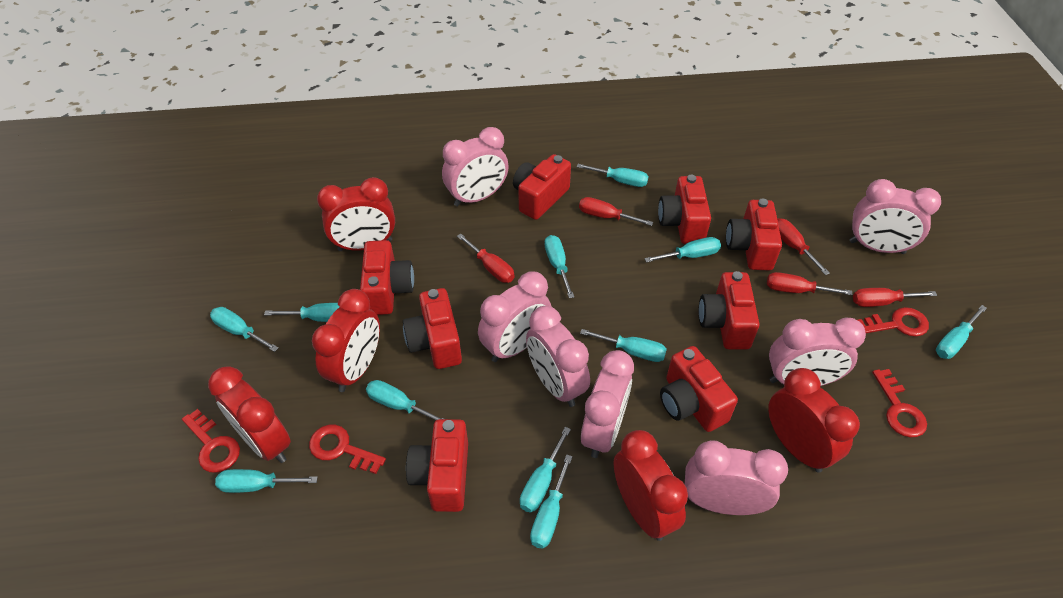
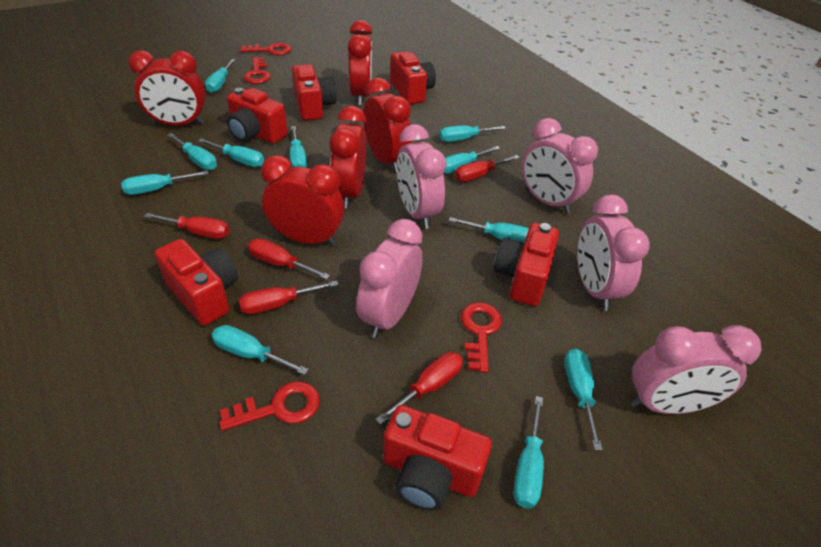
pink clock: 7 -> 5
red camera: 8 -> 6

